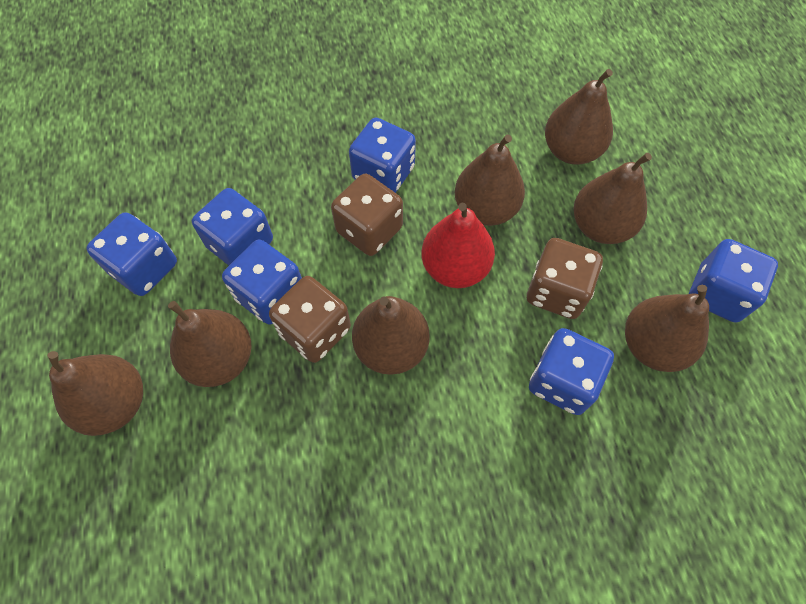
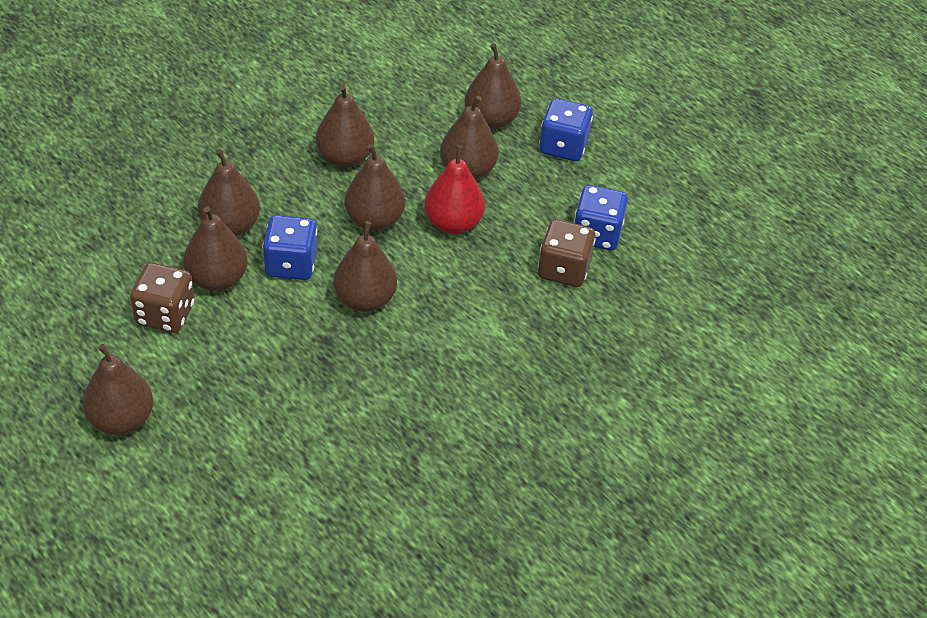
blue dice: 6 -> 3
brown dice: 3 -> 2
brown pear: 7 -> 8

